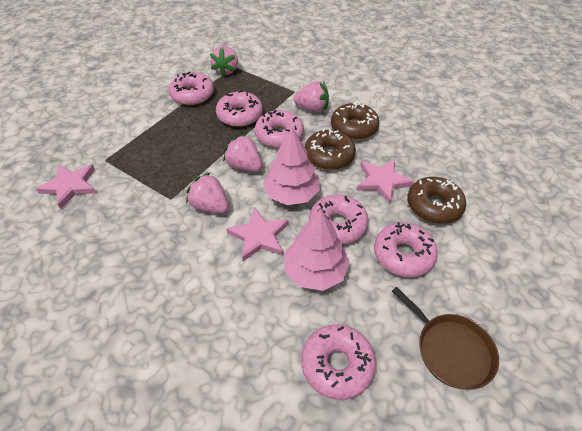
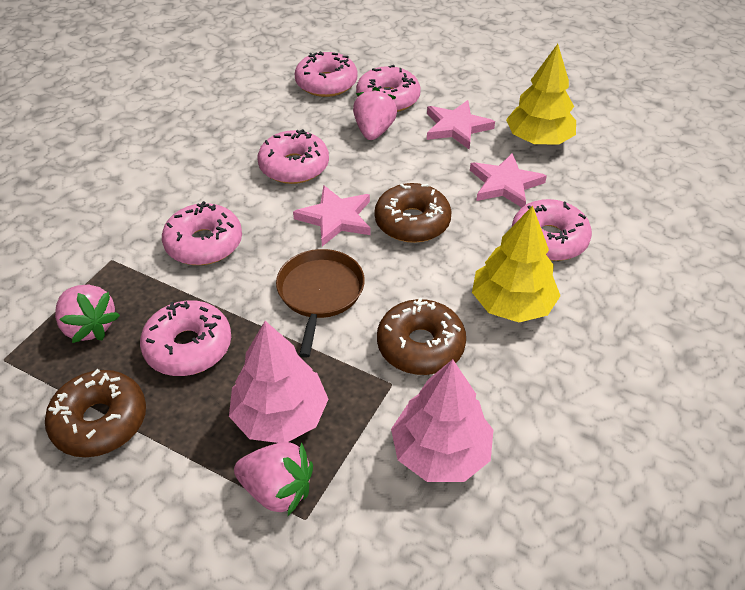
pink strawberry: 4 -> 3
yellow tree: 0 -> 2

